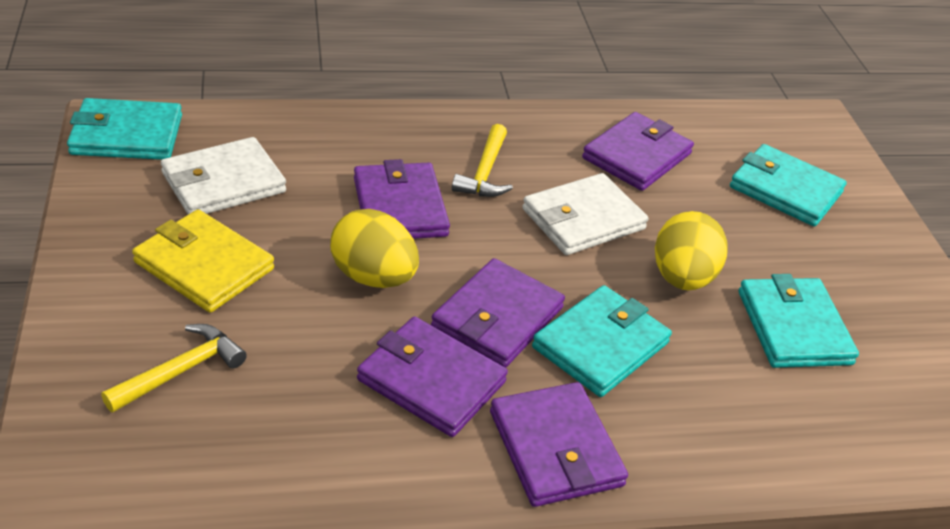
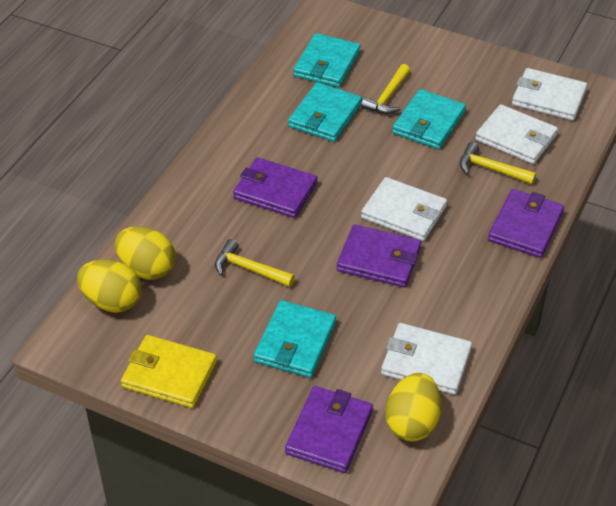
purple wallet: 5 -> 4
white wallet: 2 -> 4
yellow egg: 2 -> 3
yellow hammer: 2 -> 3

